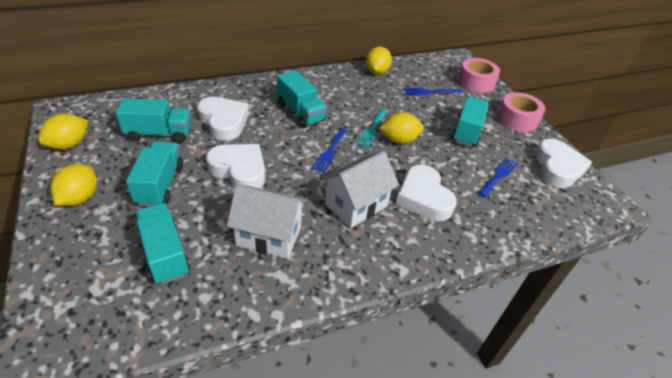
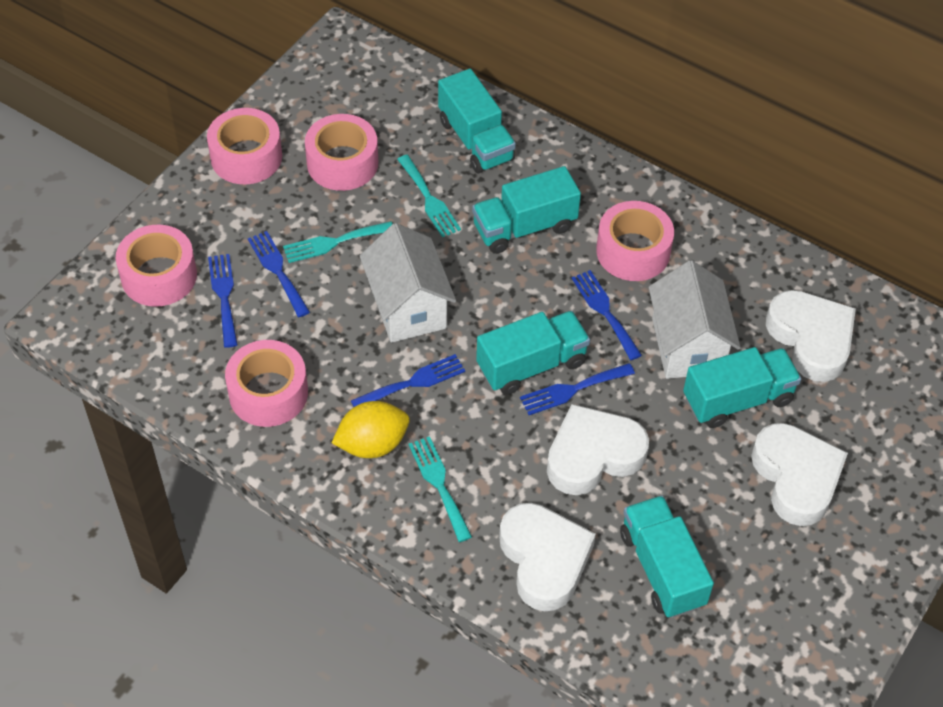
blue fork: 3 -> 5
pink tape: 2 -> 5
turquoise fork: 1 -> 3
yellow lemon: 4 -> 1

